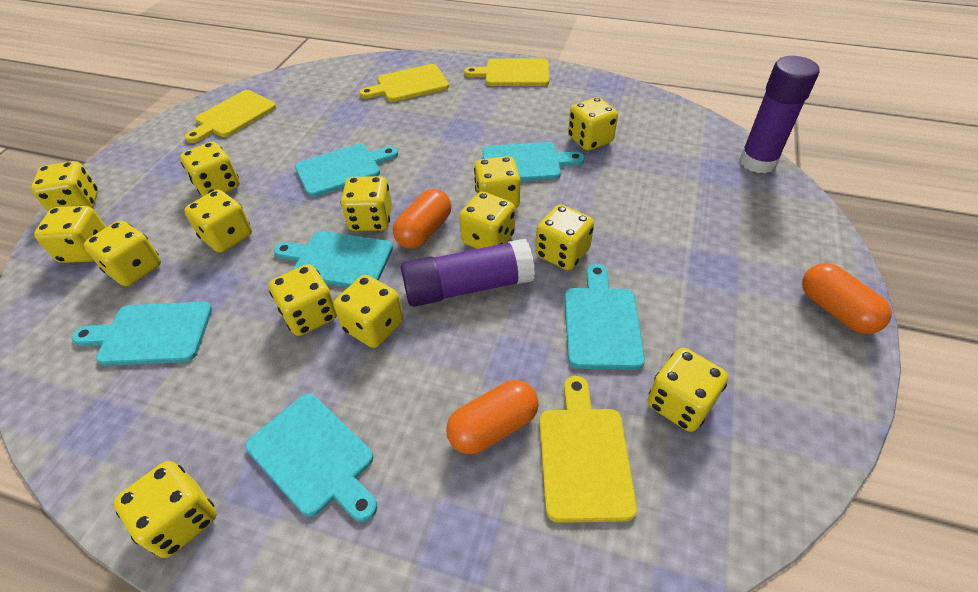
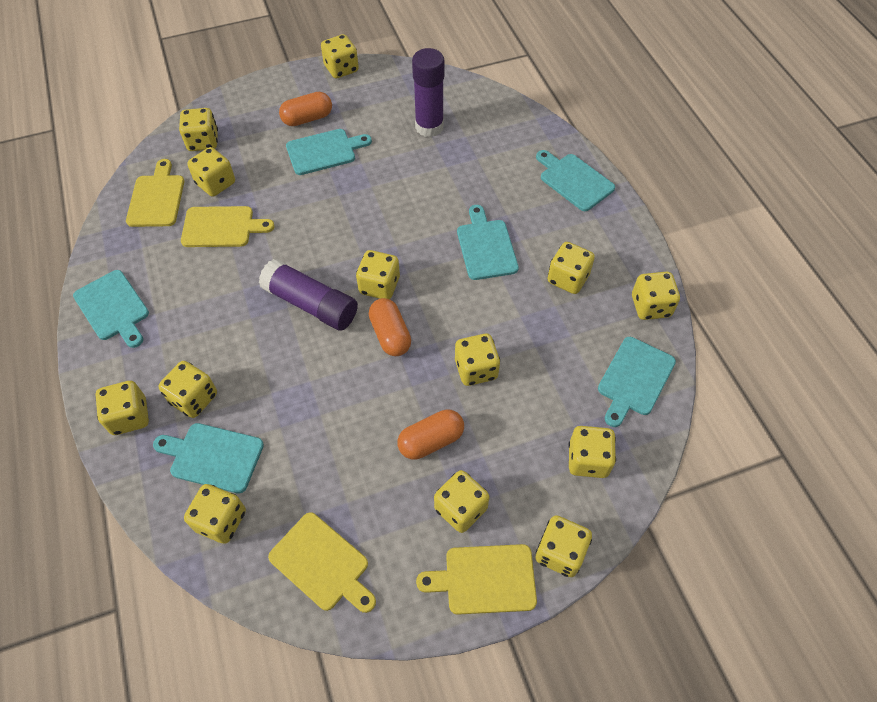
yellow dice: 14 -> 13

